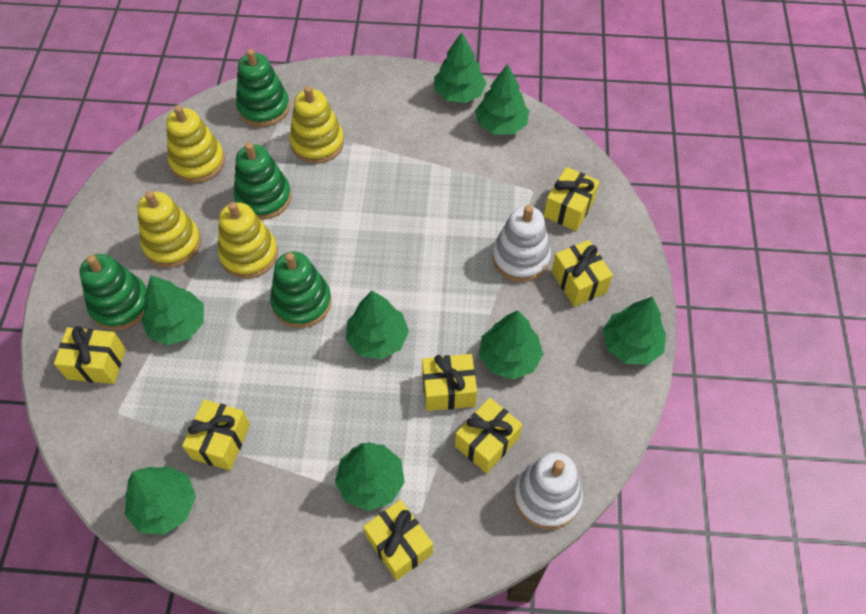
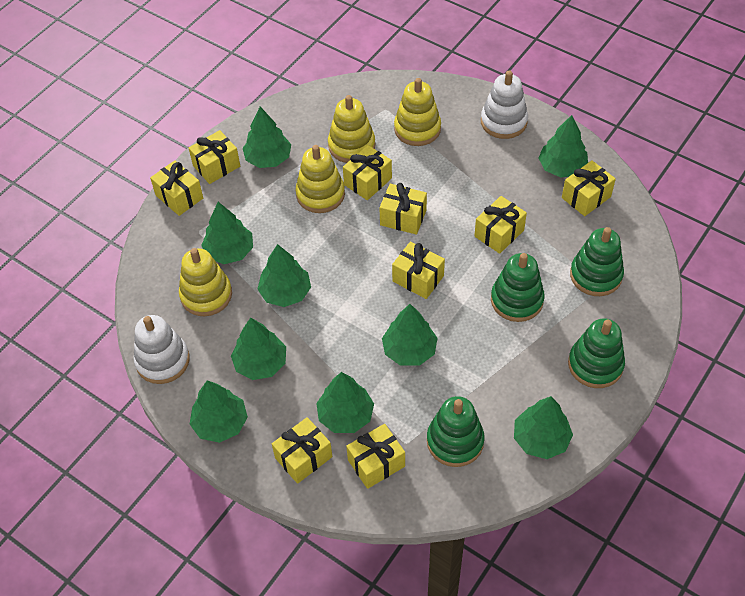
green tree: 8 -> 9
yellow gift: 7 -> 9

